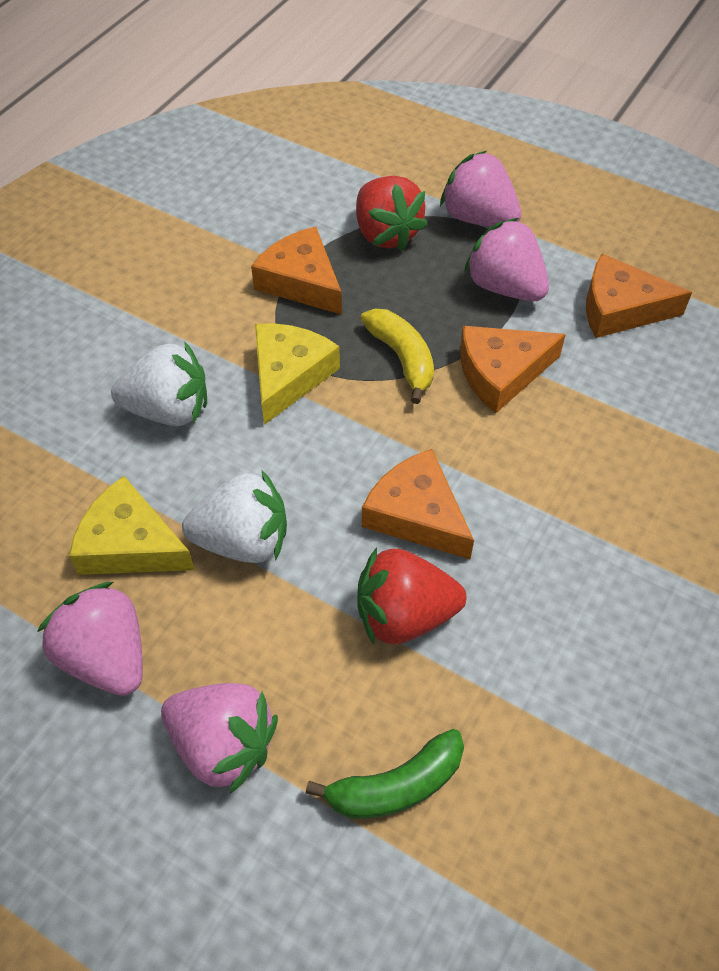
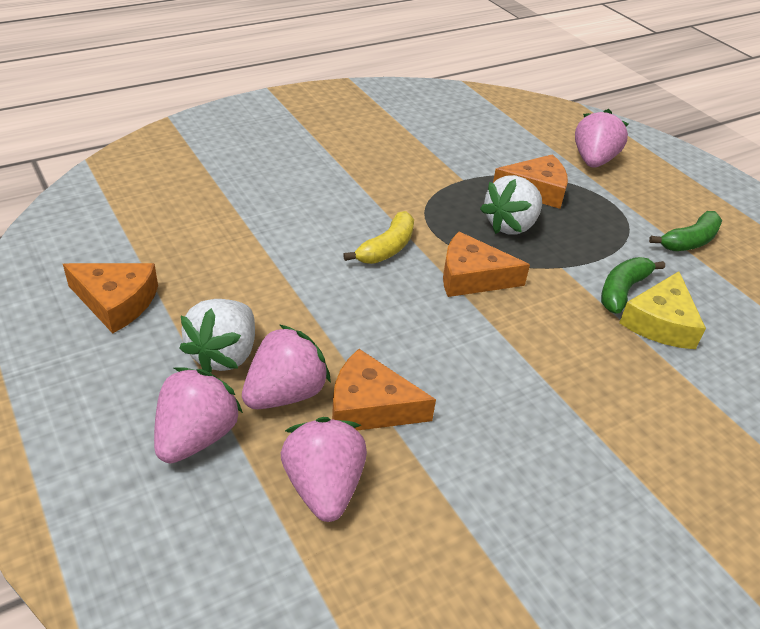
green banana: 1 -> 2
red strawberry: 2 -> 0
yellow cheese: 2 -> 1

